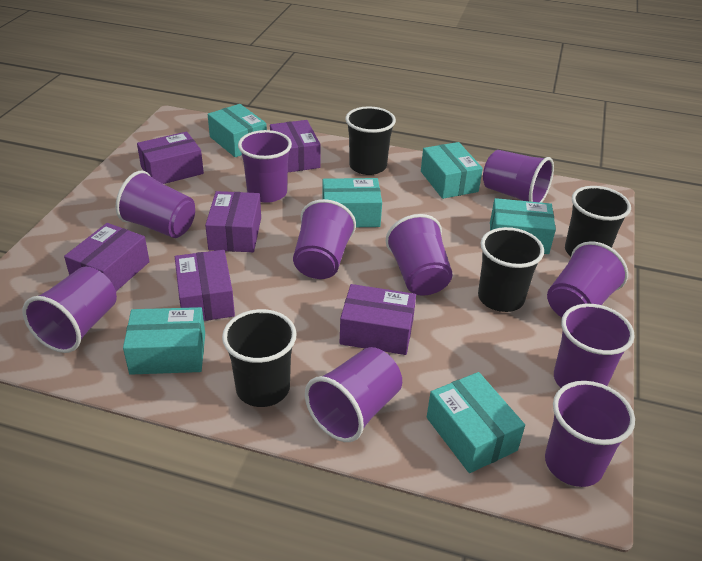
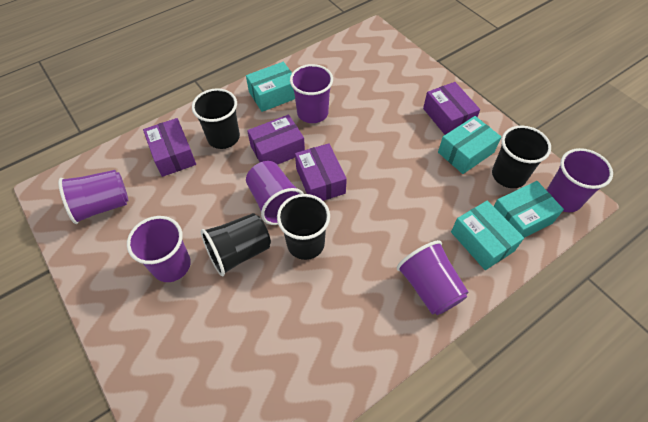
purple box: 6 -> 4
purple cup: 10 -> 6
turquoise box: 6 -> 4

